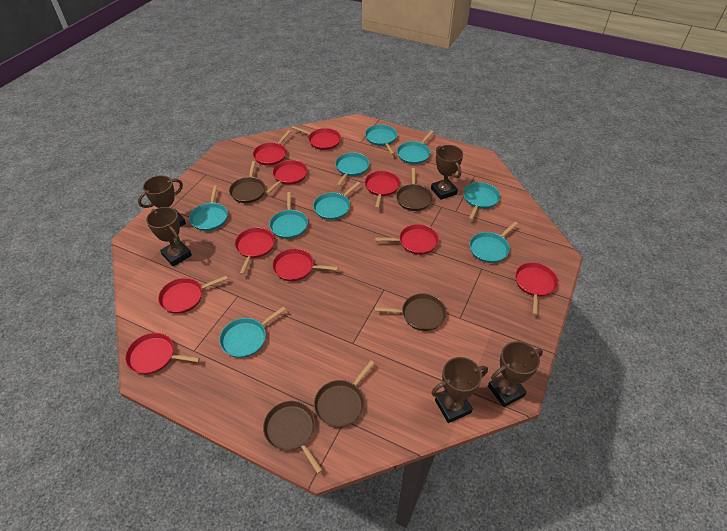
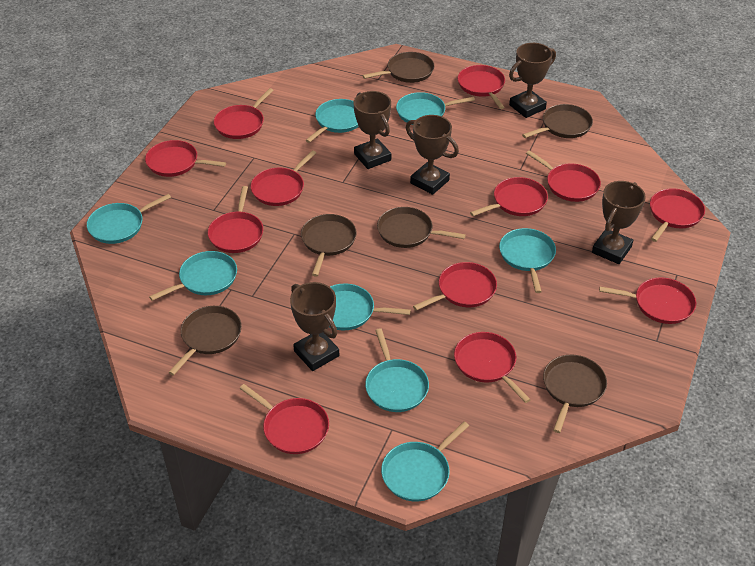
brown pan: 5 -> 6
red pan: 10 -> 12
turquoise pan: 9 -> 8

